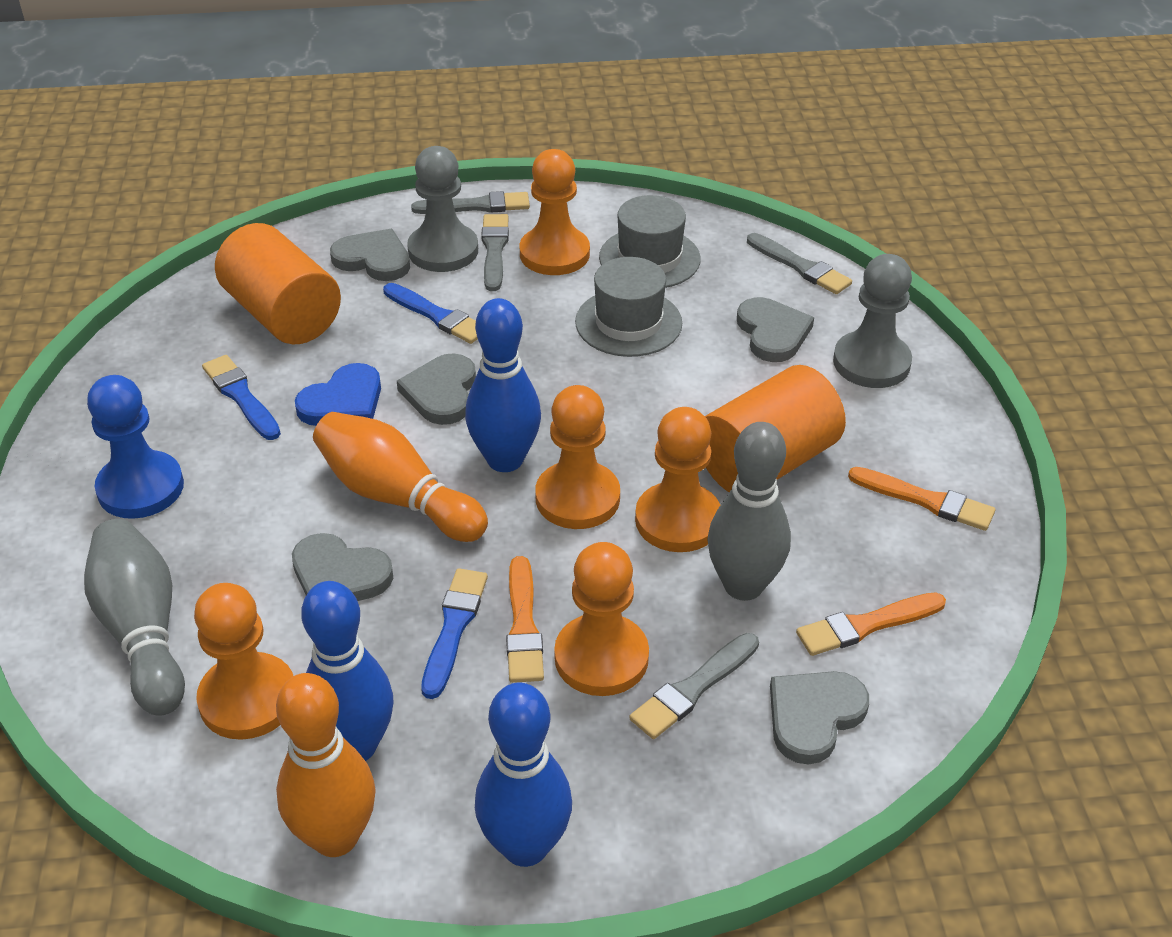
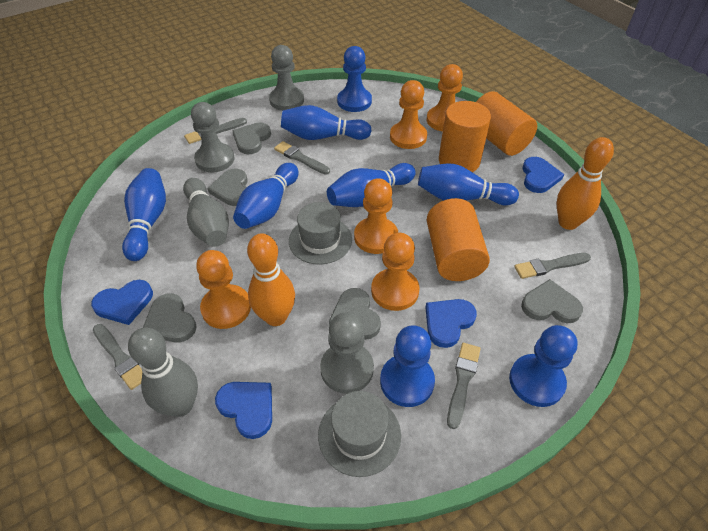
blue bowling pin: 3 -> 5
blue brush: 3 -> 0
blue heart: 1 -> 4
blue pawn: 1 -> 3
grey brush: 4 -> 5
grey pawn: 2 -> 3
orange brush: 3 -> 0
orange cylinder: 2 -> 3

